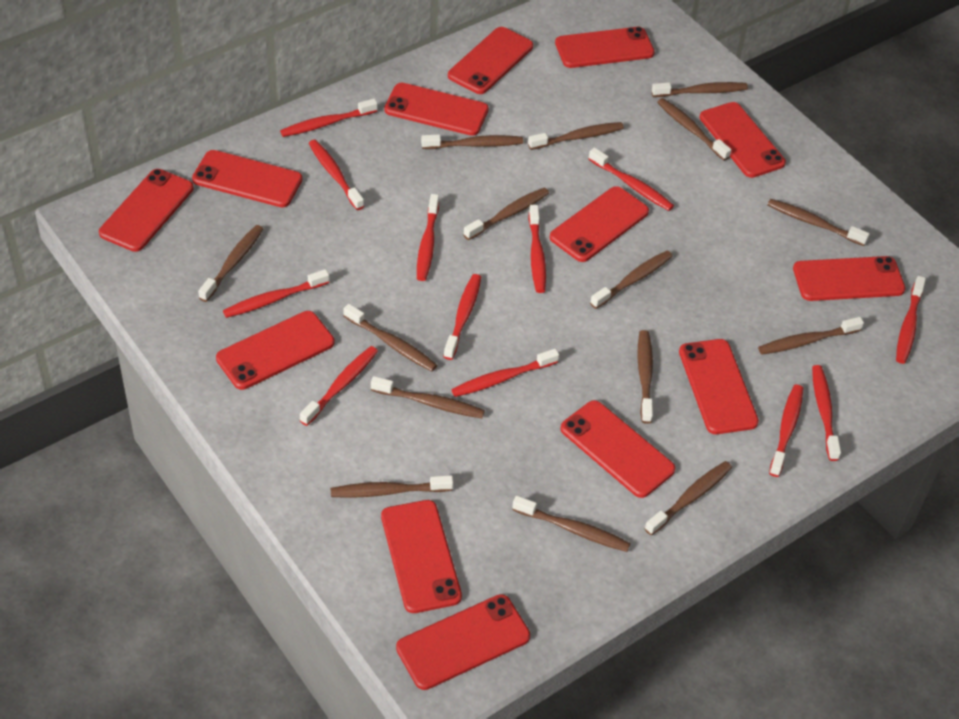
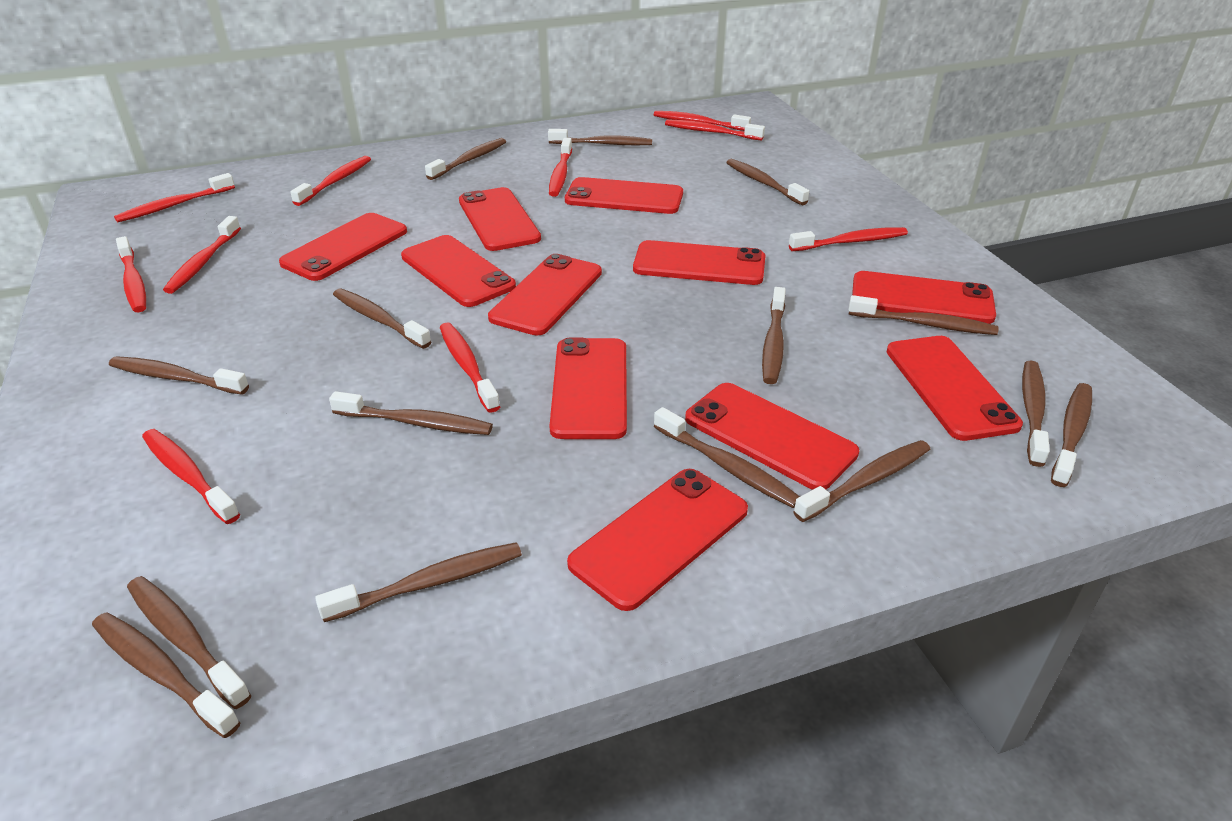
red phone: 13 -> 11
red toothbrush: 12 -> 10

